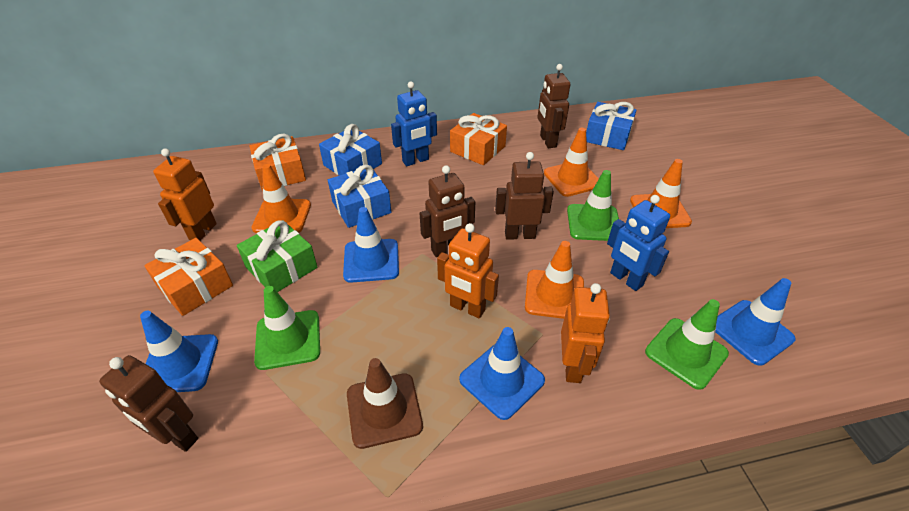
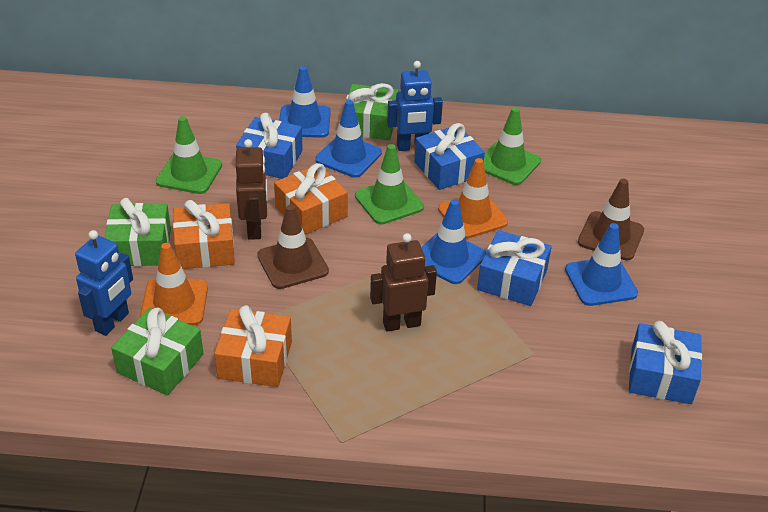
blue gift: 3 -> 4
brown robot: 4 -> 2
brown traffic cone: 1 -> 2
green gift: 1 -> 3
orange robot: 3 -> 0
orange traffic cone: 4 -> 2

